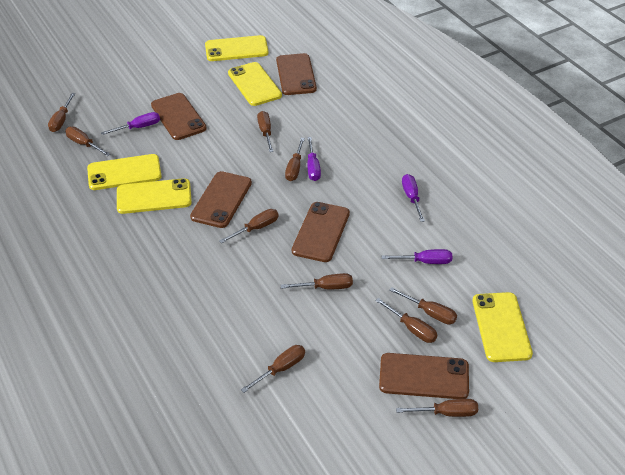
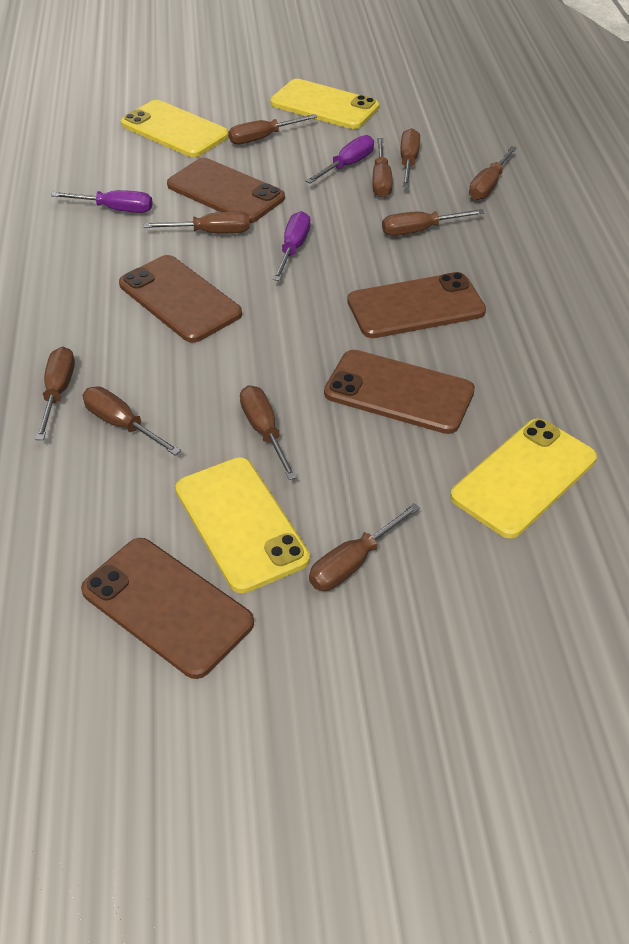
purple screwdriver: 4 -> 3
yellow phone: 5 -> 4

